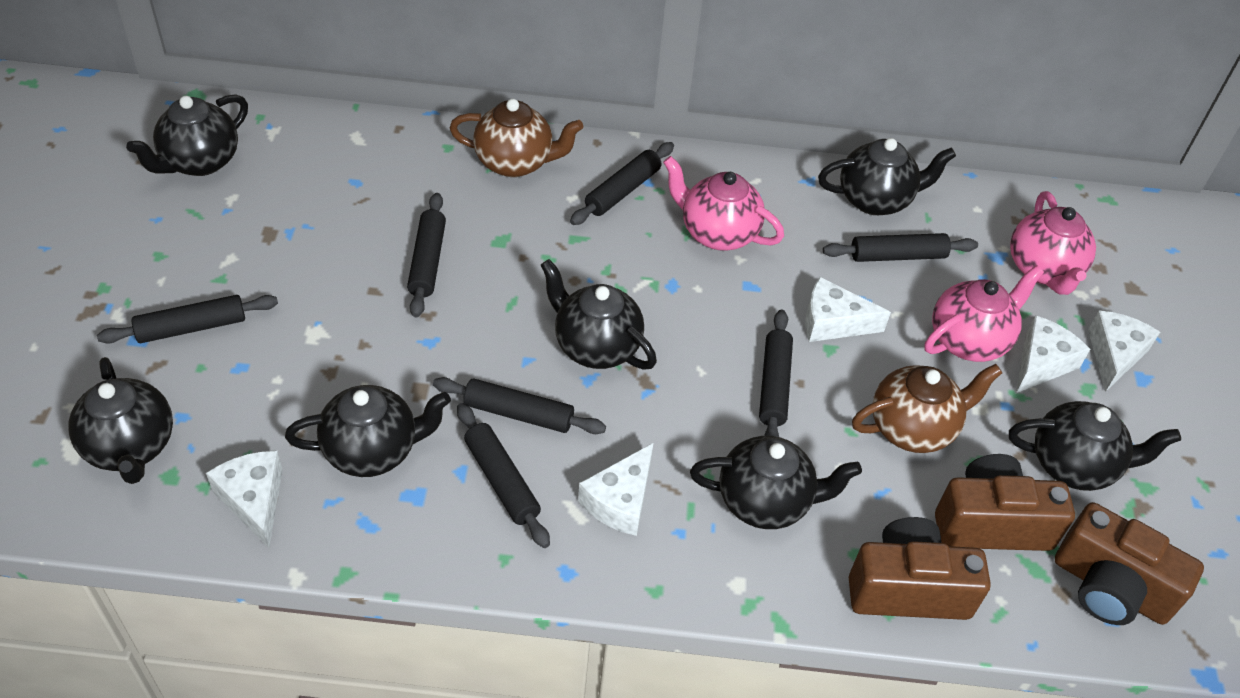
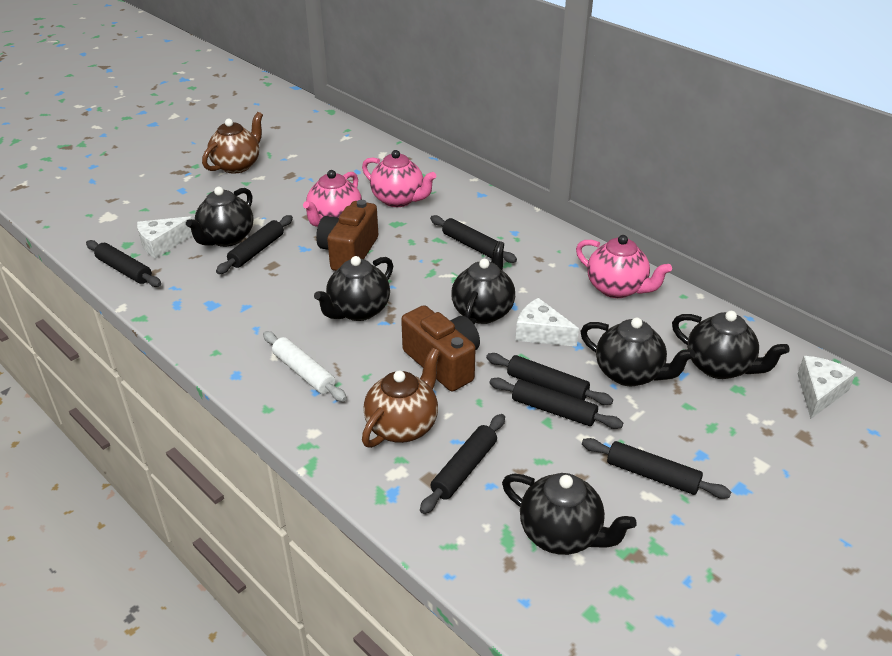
black teapot: 7 -> 6
brown camera: 3 -> 2
white cheese: 5 -> 3
white rolling pin: 0 -> 1

